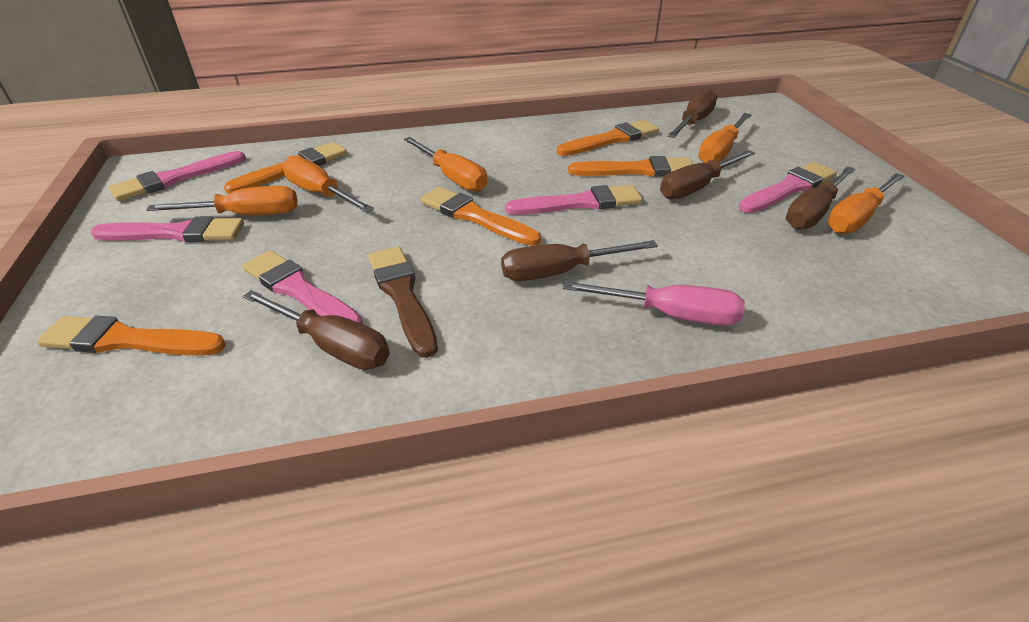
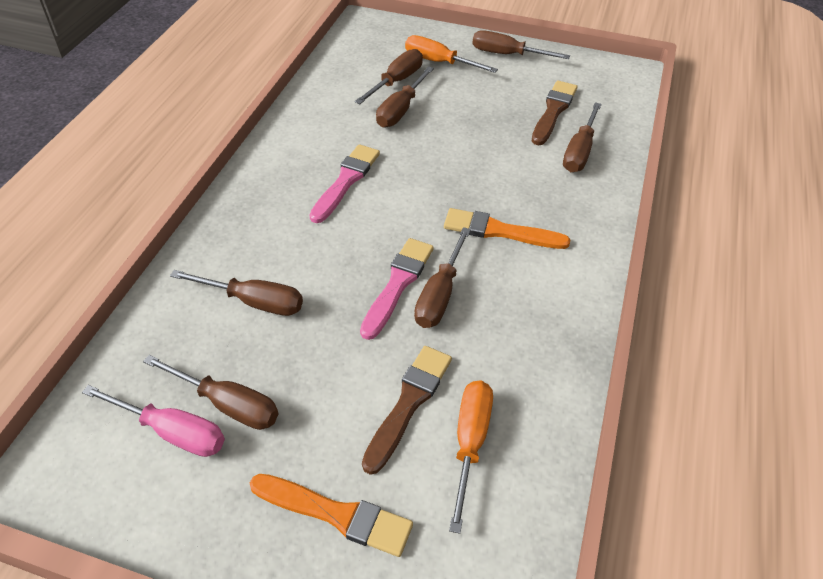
brown brush: 1 -> 2
brown screwdriver: 5 -> 7
orange brush: 5 -> 2
orange screwdriver: 5 -> 2
pink brush: 5 -> 2

